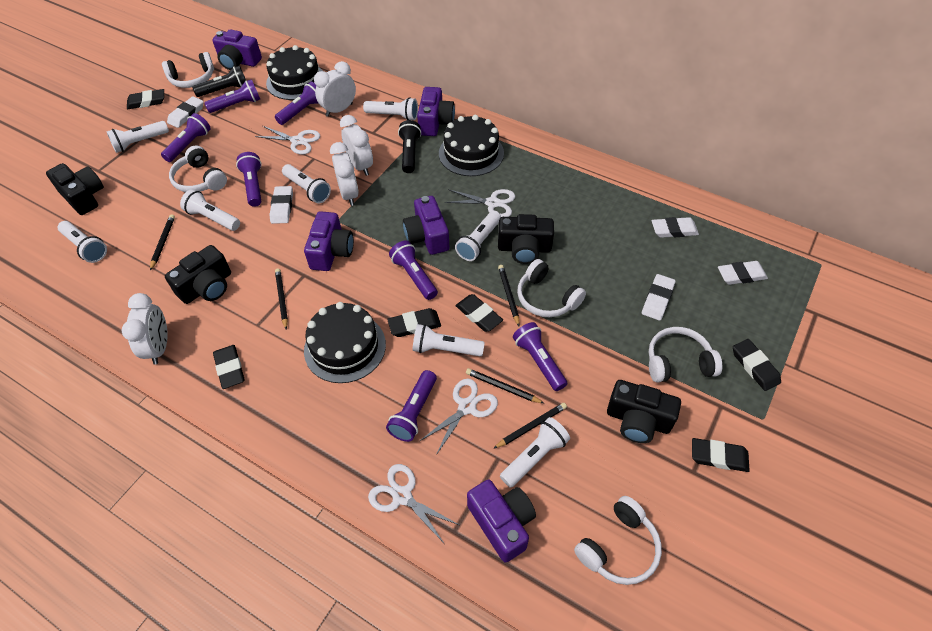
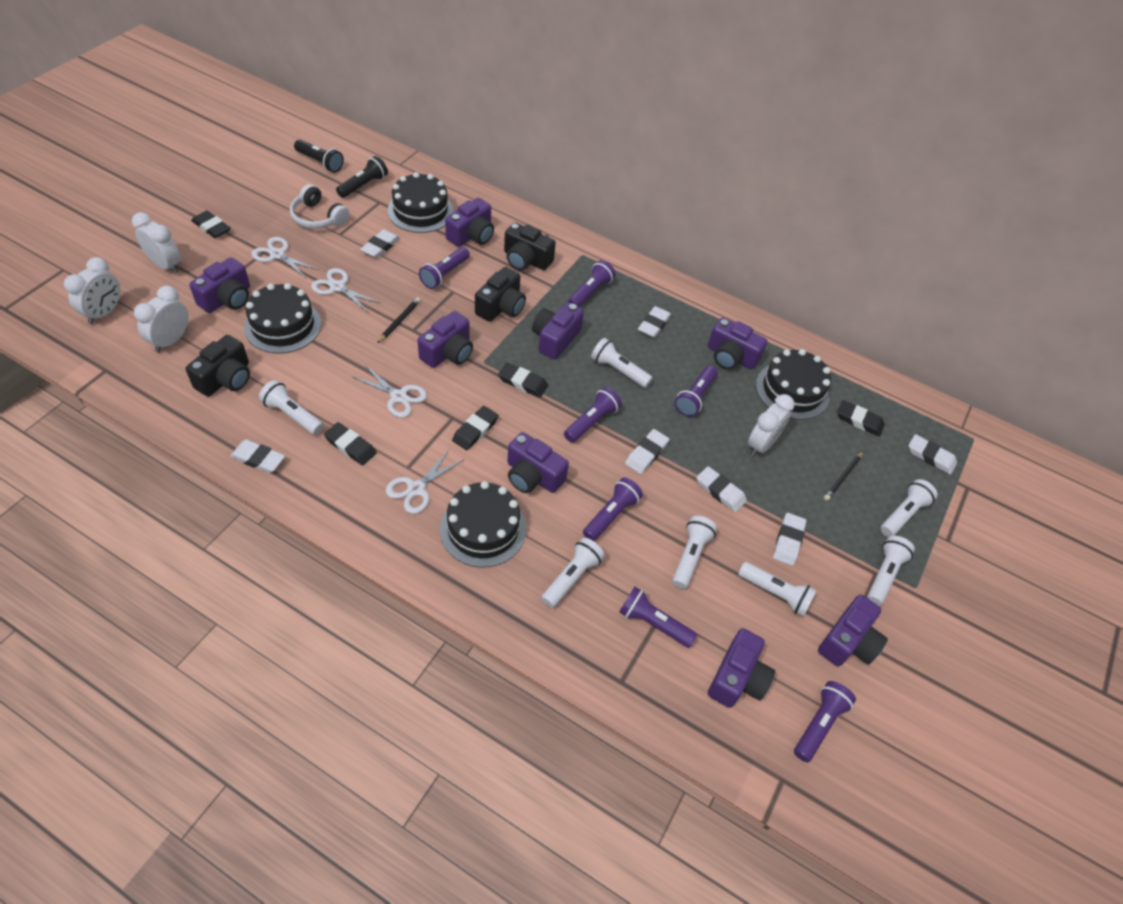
black cake: 3 -> 4
black camera: 4 -> 3
black eraser: 6 -> 5
black pencil: 5 -> 2
purple camera: 5 -> 8
white eraser: 5 -> 7
white flashlight: 8 -> 7
white headphones: 5 -> 1

